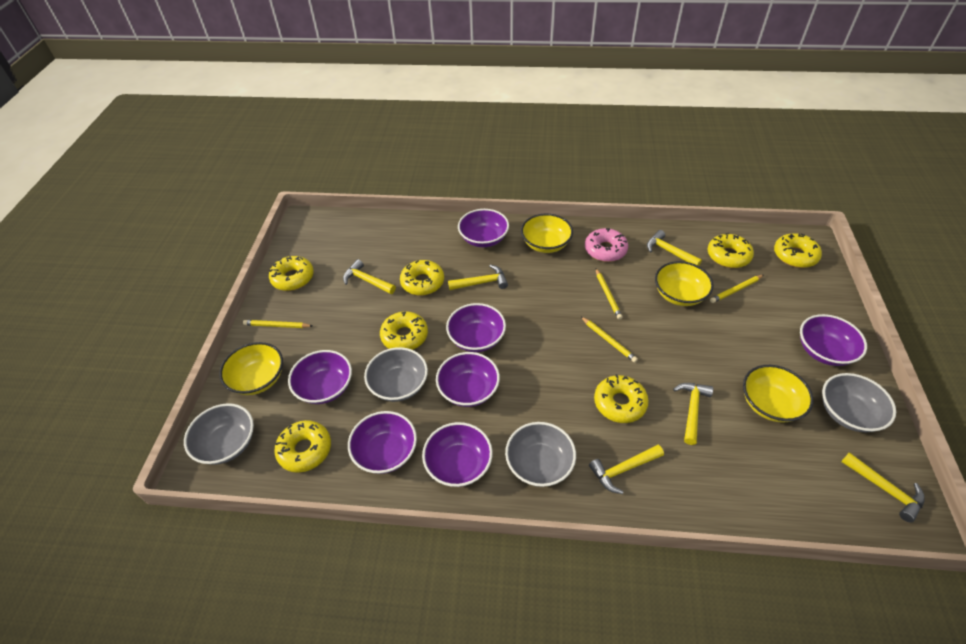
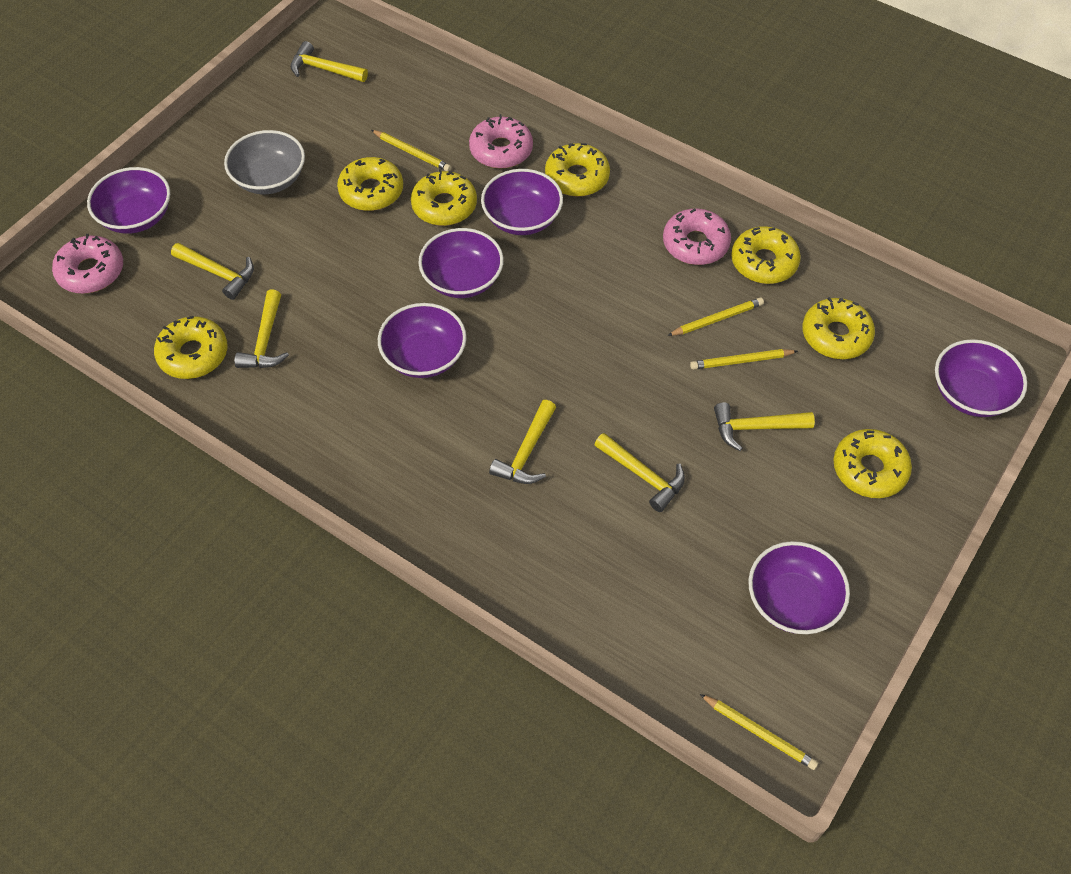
grey bowl: 4 -> 1
pink donut: 1 -> 3
purple bowl: 7 -> 6
yellow bowl: 4 -> 0

